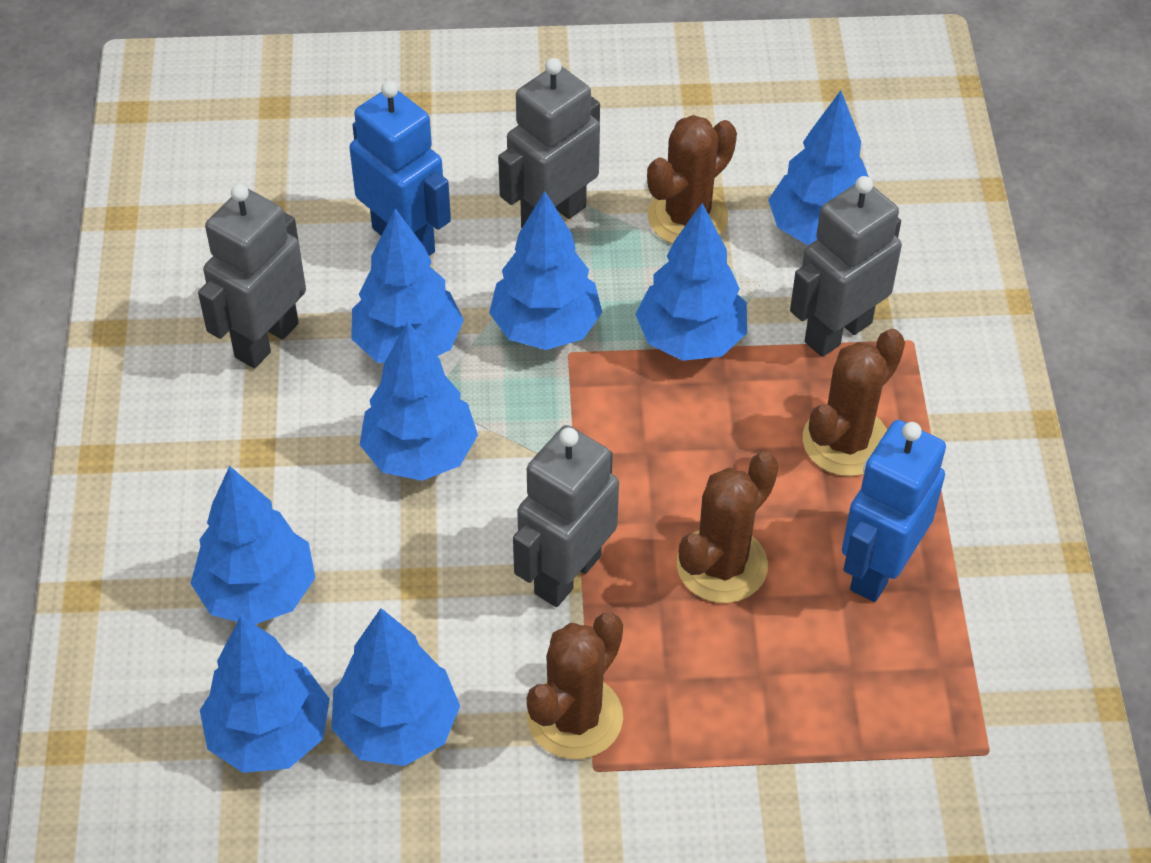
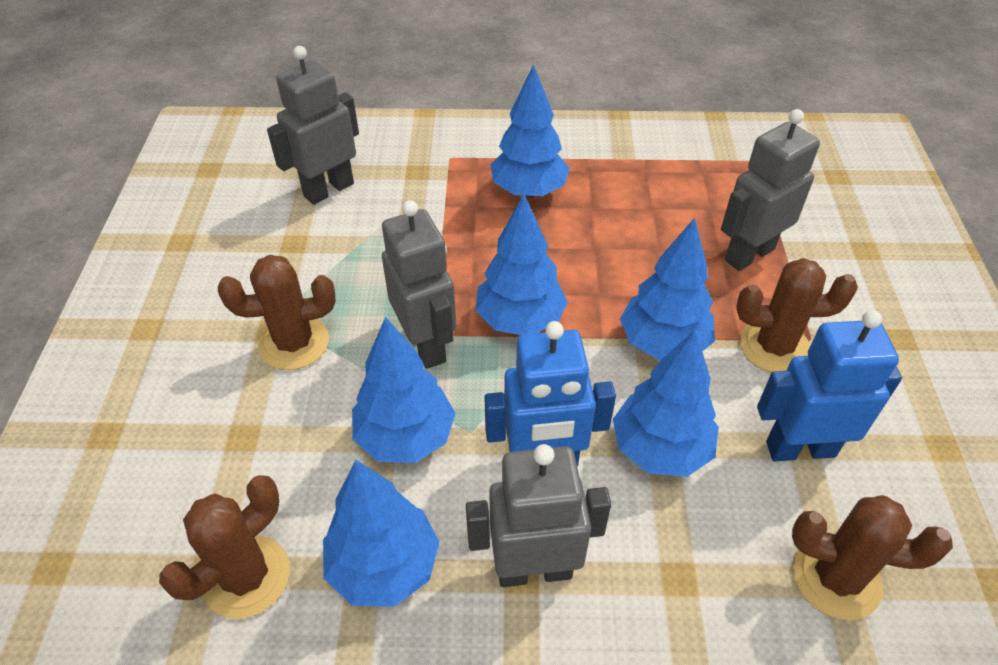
blue tree: 8 -> 6

